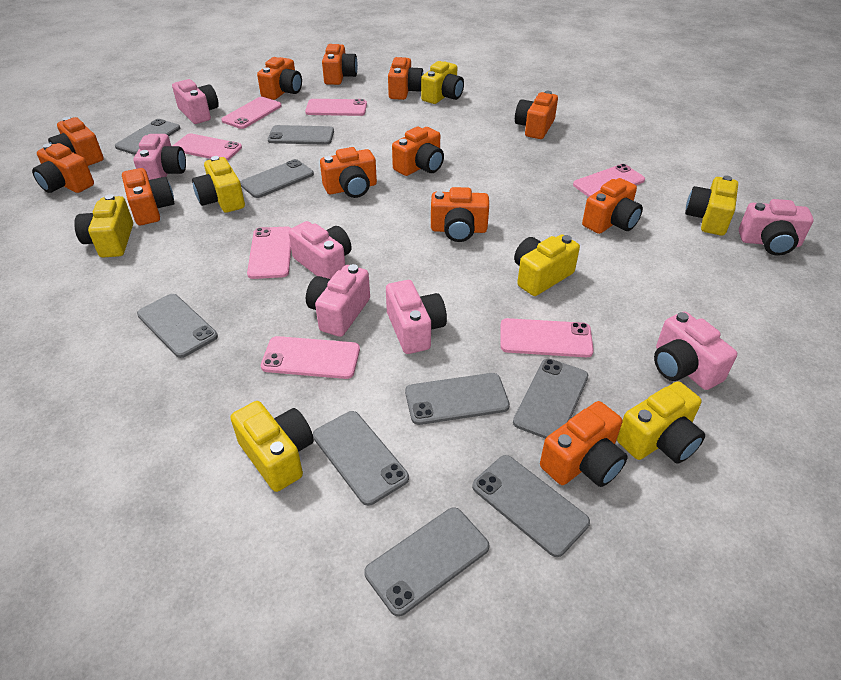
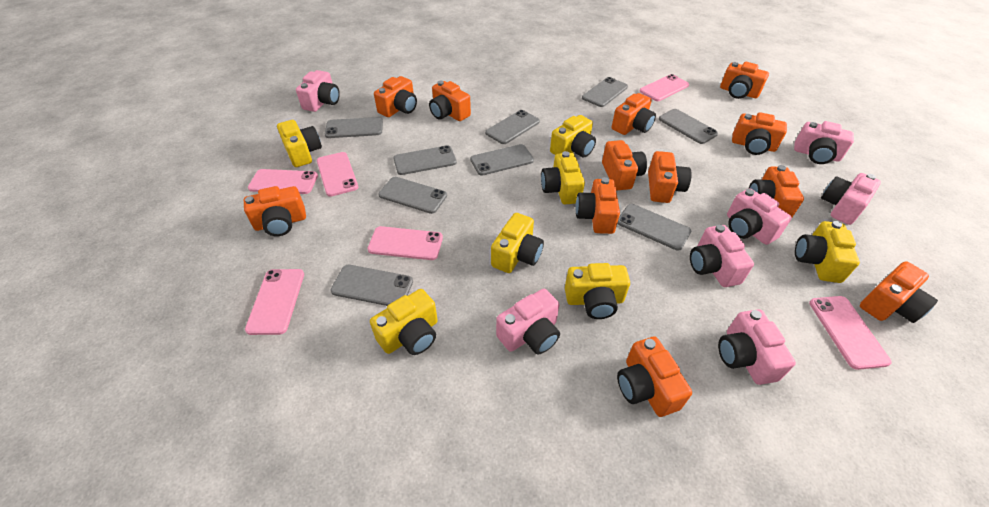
pink phone: 7 -> 6

